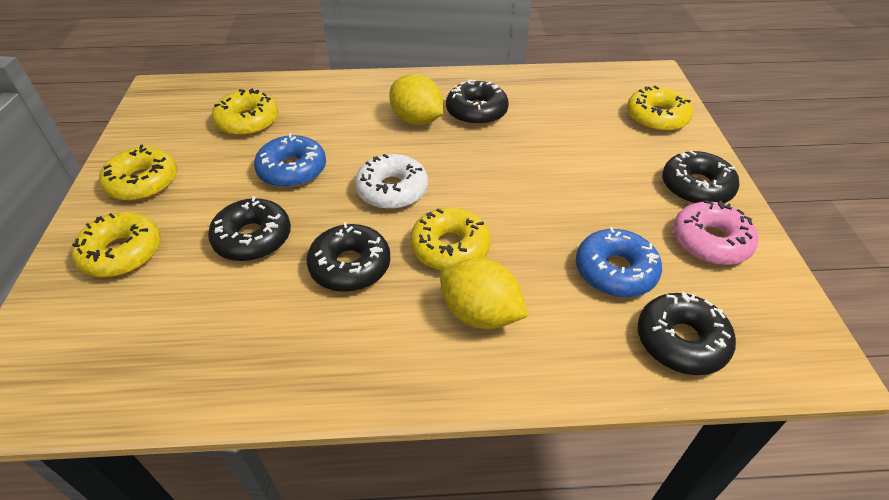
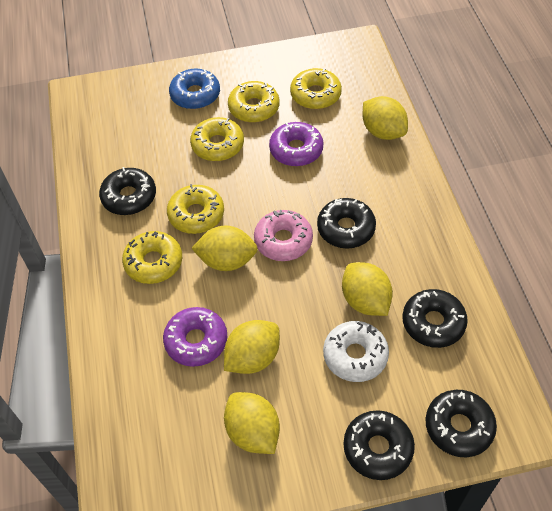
blue donut: 2 -> 1
purple donut: 0 -> 2
yellow lemon: 2 -> 5

